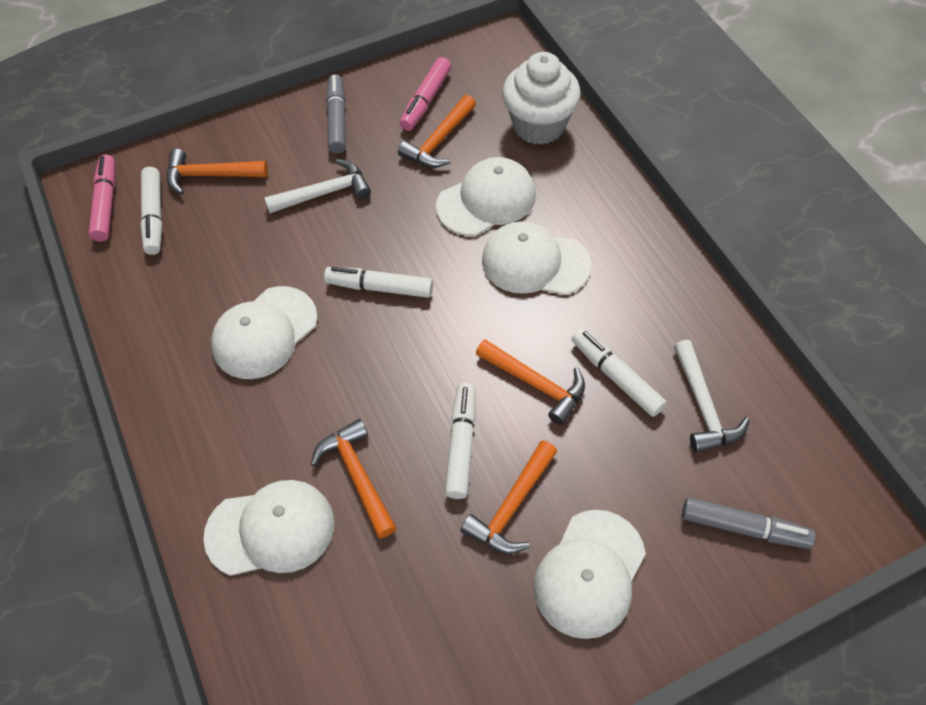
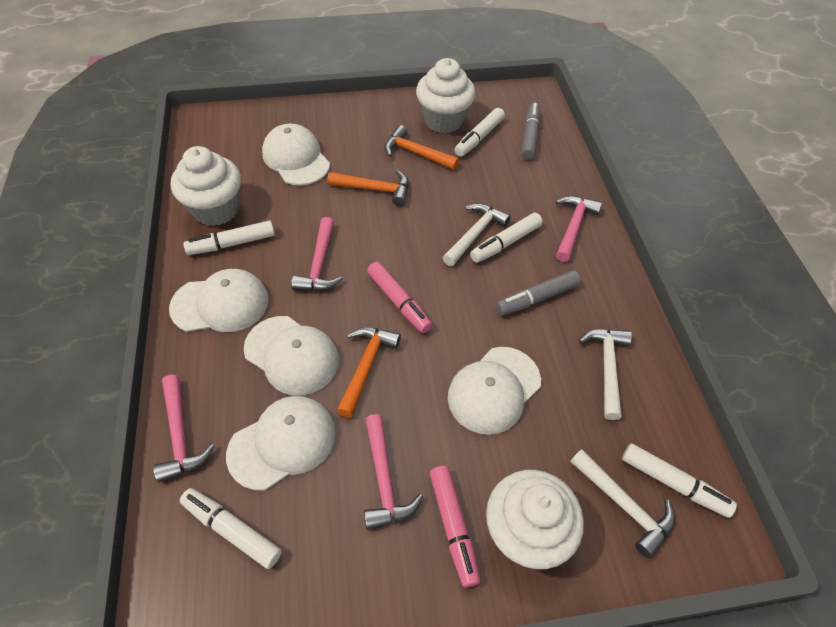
orange hammer: 5 -> 3
pink hammer: 0 -> 4
white cupcake: 1 -> 3
white hammer: 2 -> 3
white marker: 4 -> 5

